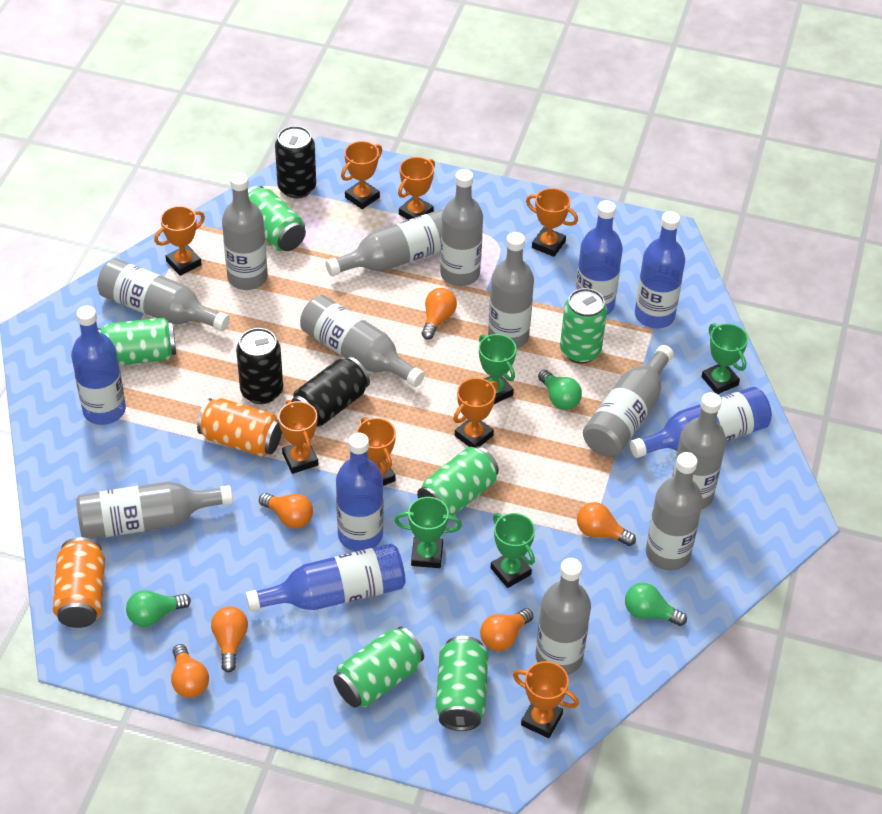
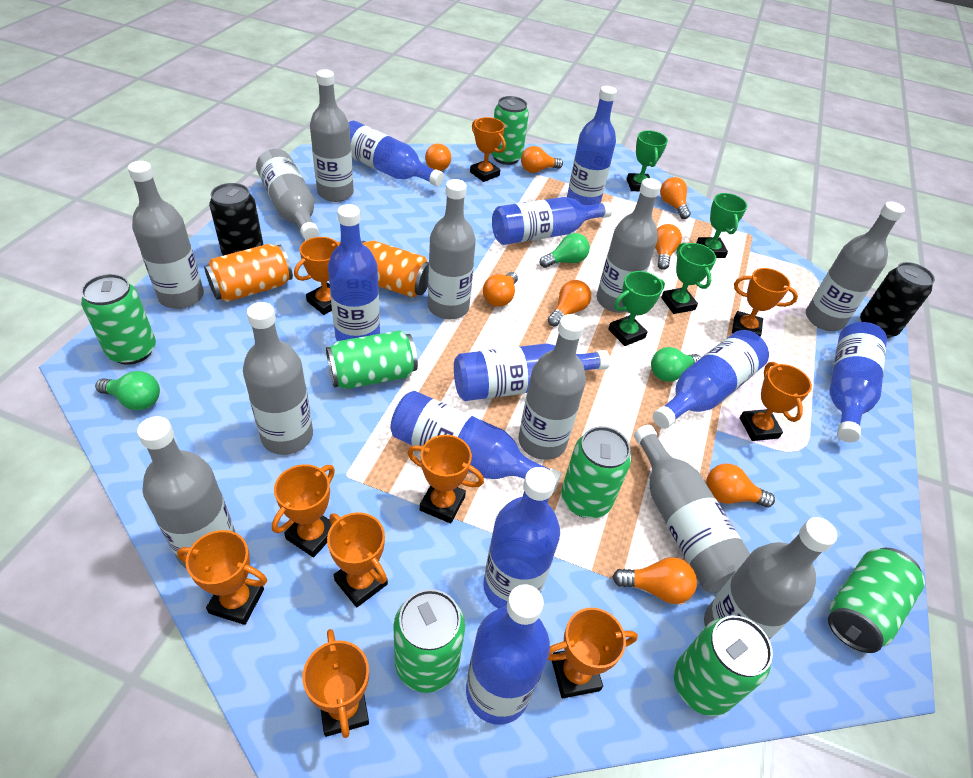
black can: 3 -> 2
blue bottle: 6 -> 10
green can: 6 -> 7
orange light bulb: 6 -> 8
orange trophy: 8 -> 10

